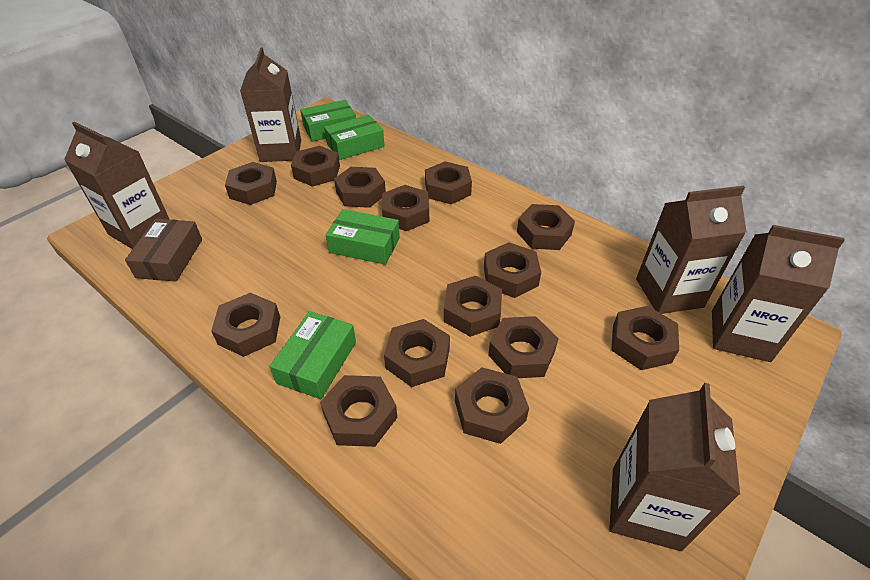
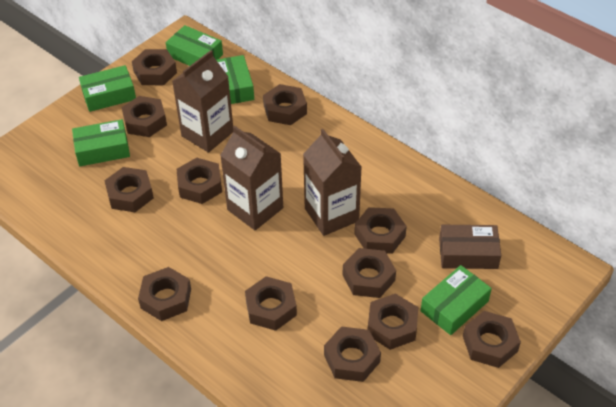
brown carton: 5 -> 3
brown nut: 14 -> 12
green box: 4 -> 5

